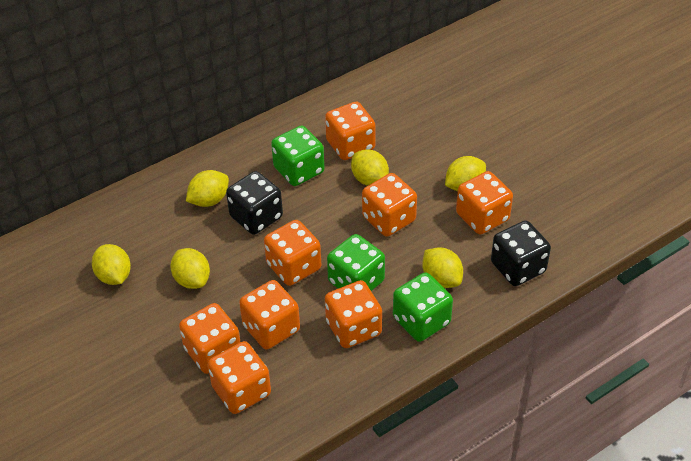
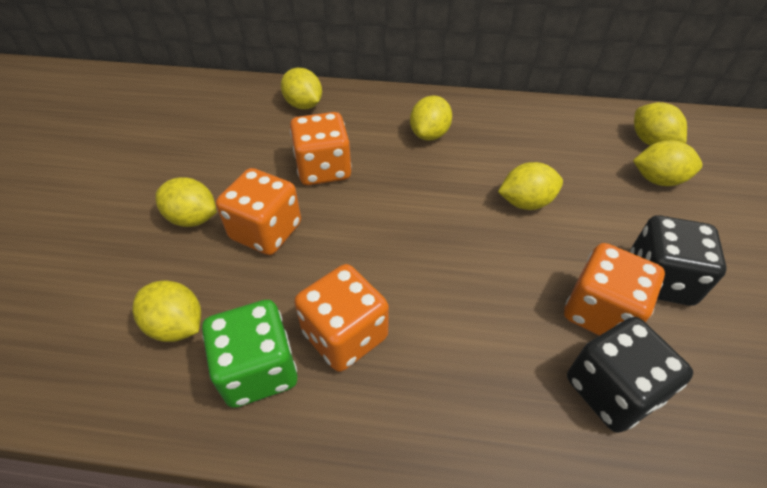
green dice: 3 -> 1
orange dice: 8 -> 4
yellow lemon: 6 -> 7

